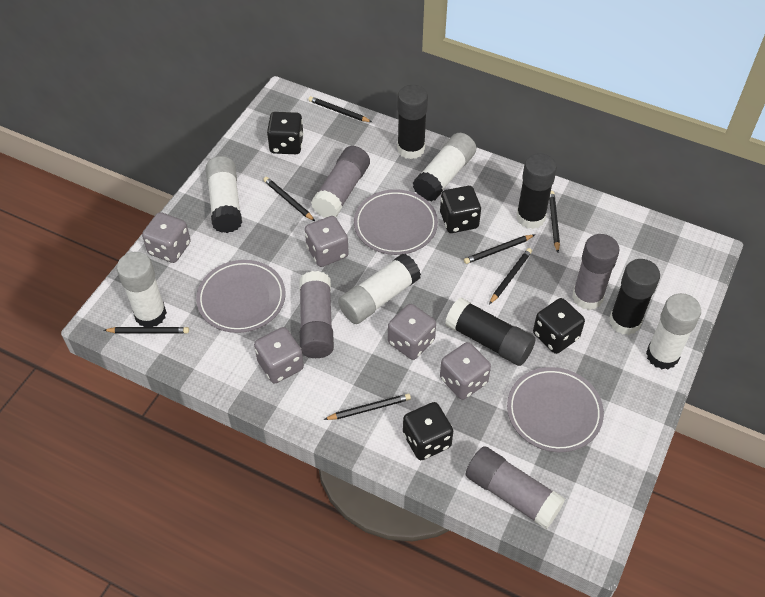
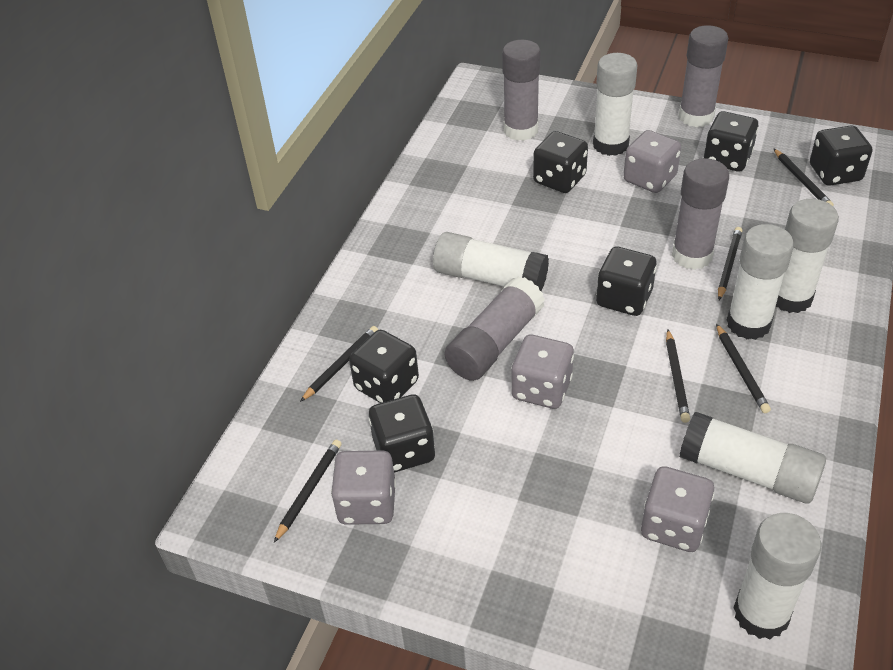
black dice: 4 -> 6
black glue stick: 4 -> 0
black pencil: 7 -> 6
grey dice: 5 -> 4
grey plate: 3 -> 0
white glue stick: 5 -> 6

